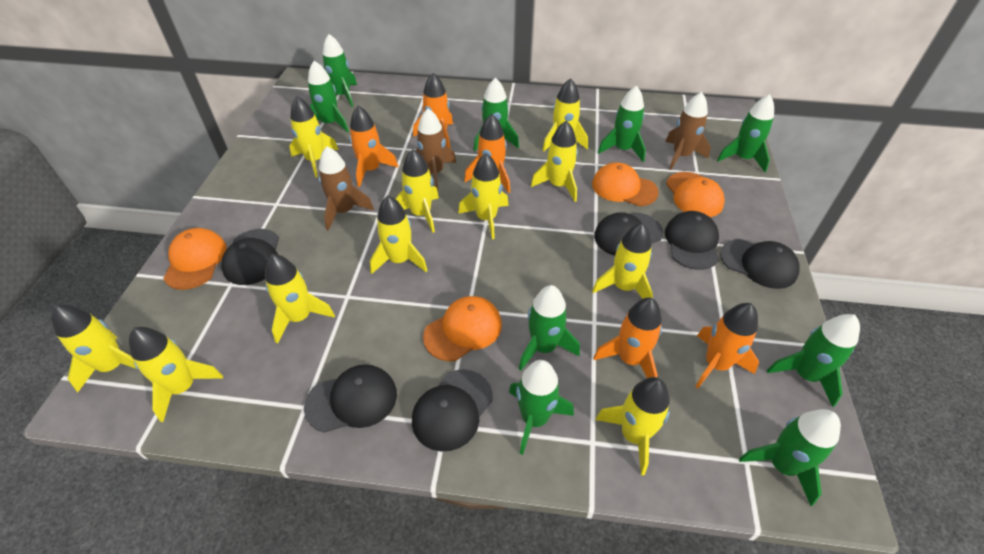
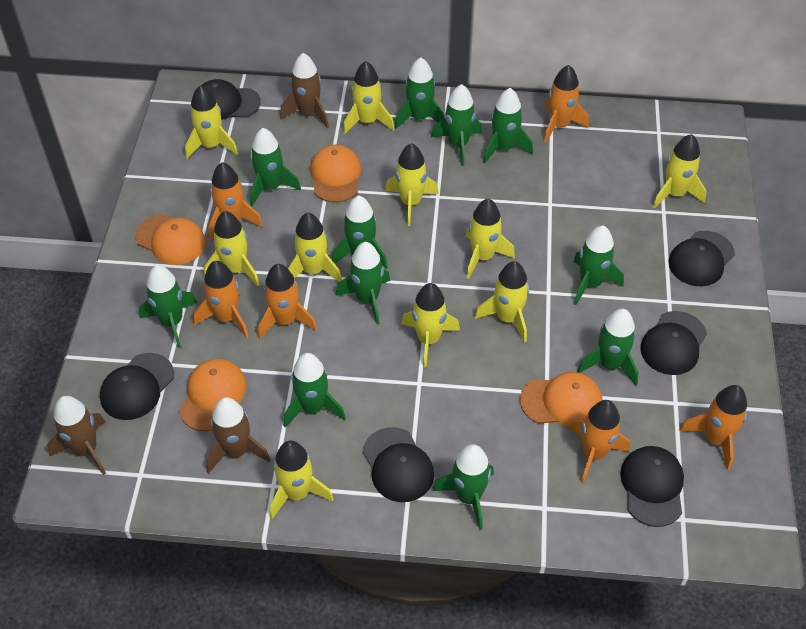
green rocket: 9 -> 11
orange rocket: 5 -> 6
yellow rocket: 11 -> 10

